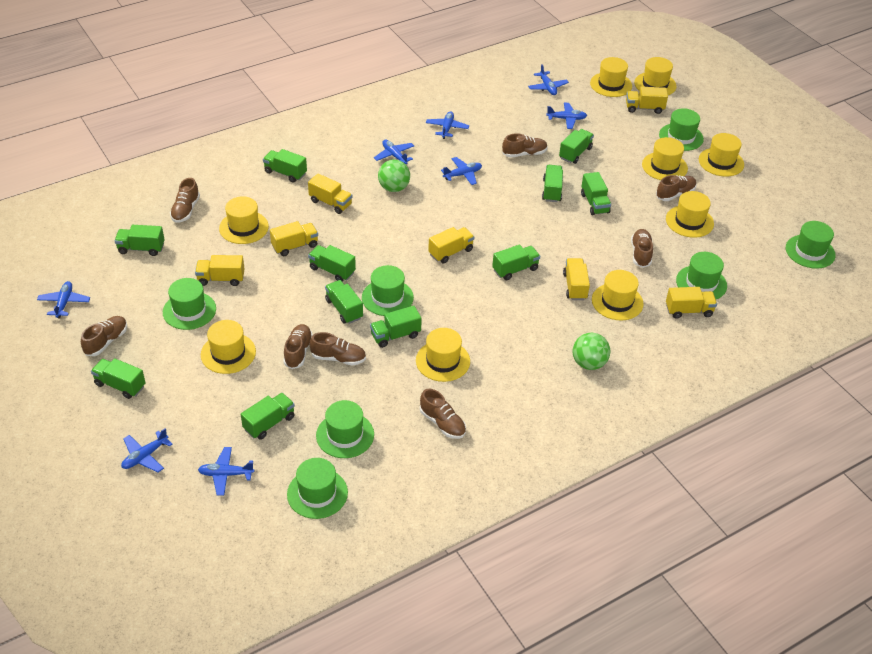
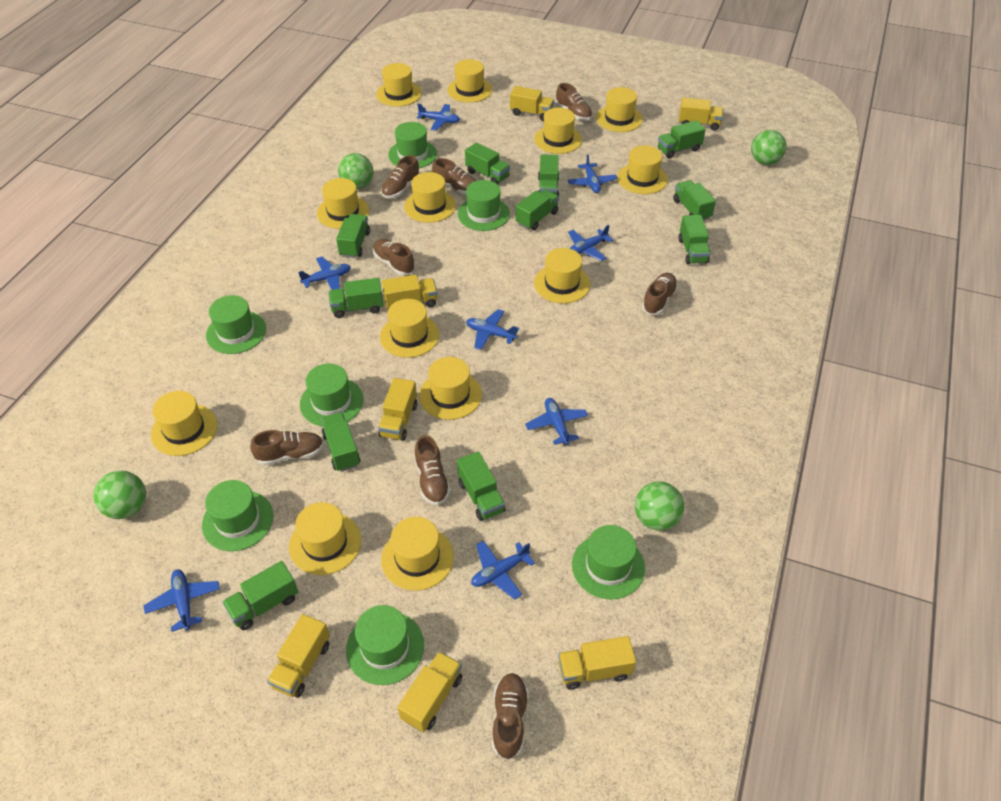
green ball: 2 -> 4
yellow hat: 9 -> 13

